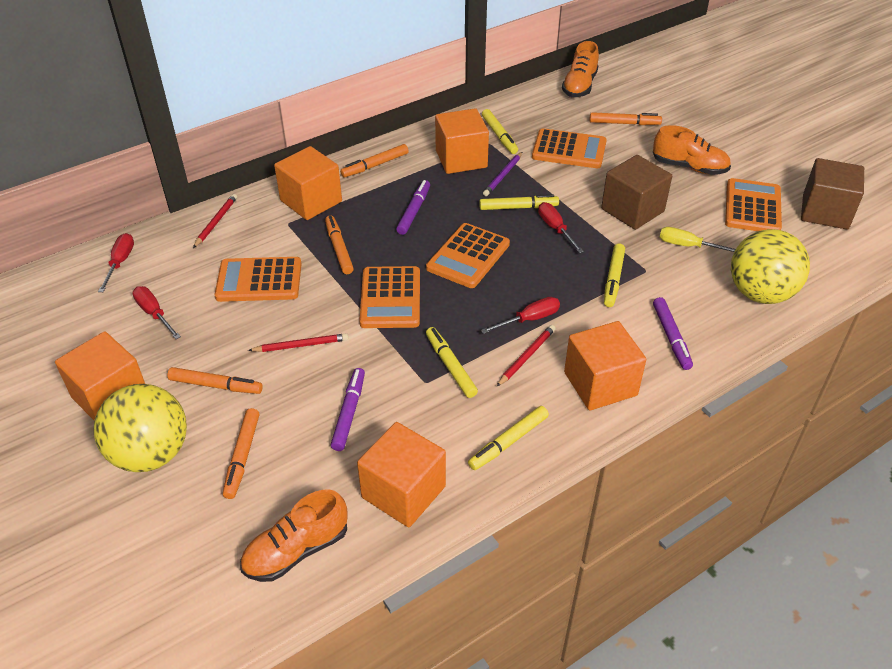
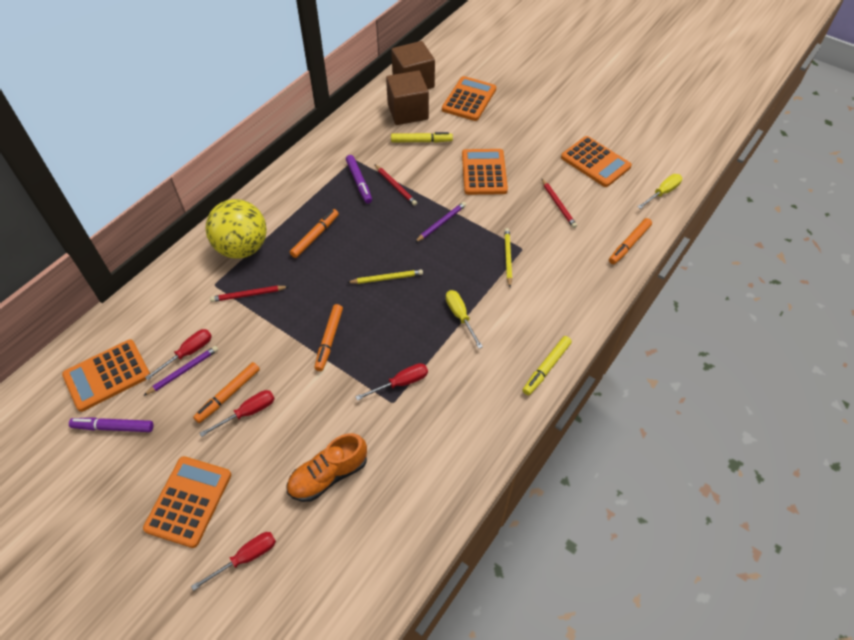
orange cube: 5 -> 0
orange marker: 5 -> 4
orange shoe: 3 -> 1
purple marker: 3 -> 2
purple pencil: 1 -> 2
yellow ball: 2 -> 1
yellow marker: 5 -> 2
yellow pencil: 0 -> 2
yellow screwdriver: 1 -> 2

